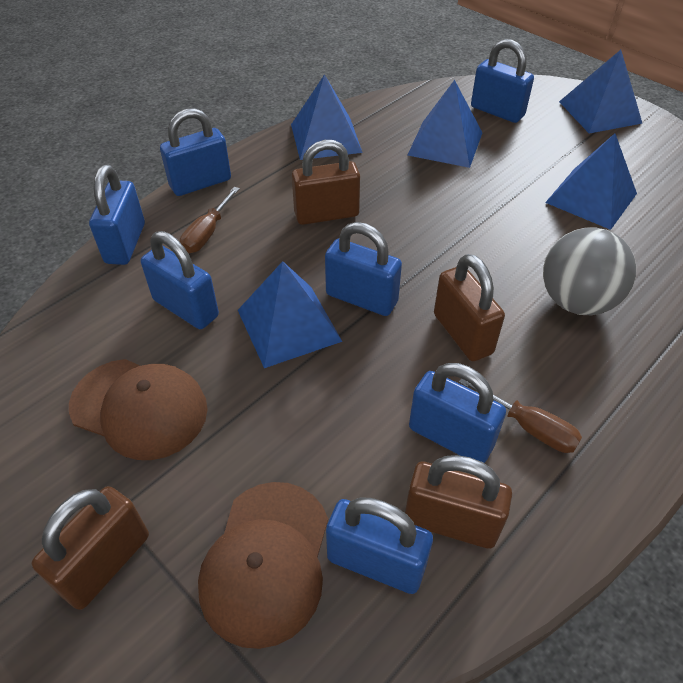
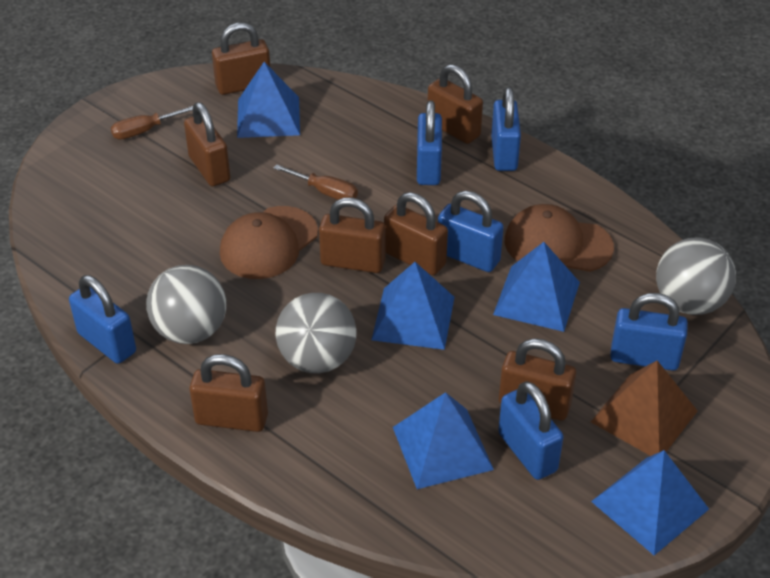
blue padlock: 7 -> 6
brown padlock: 4 -> 7
brown pyramid: 0 -> 1
grey ball: 1 -> 3

